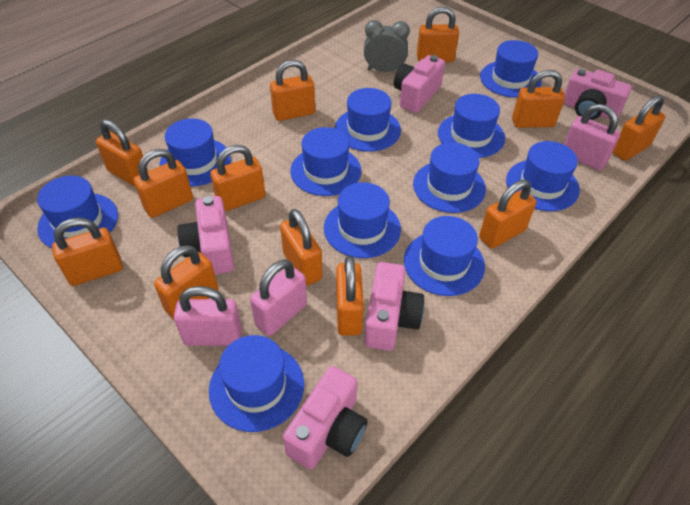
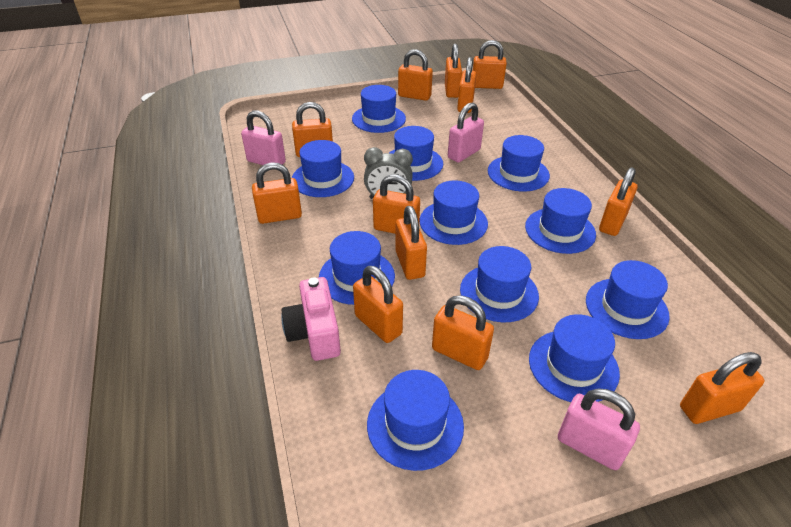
pink camera: 5 -> 1

